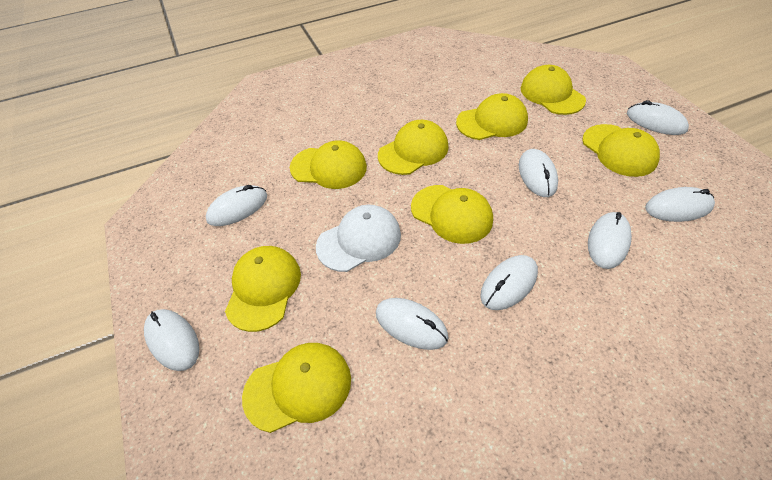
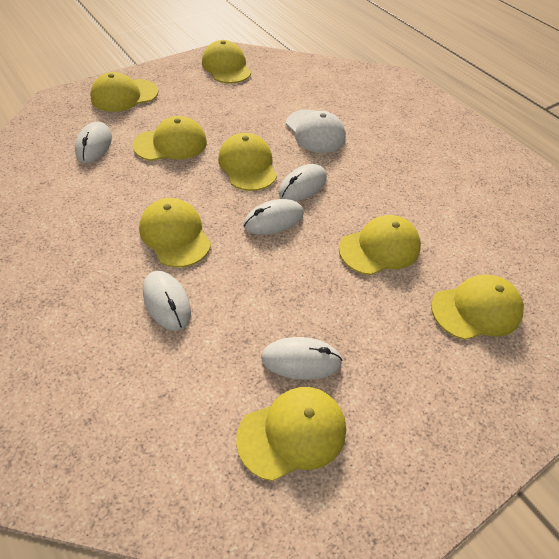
white mouse: 8 -> 5

